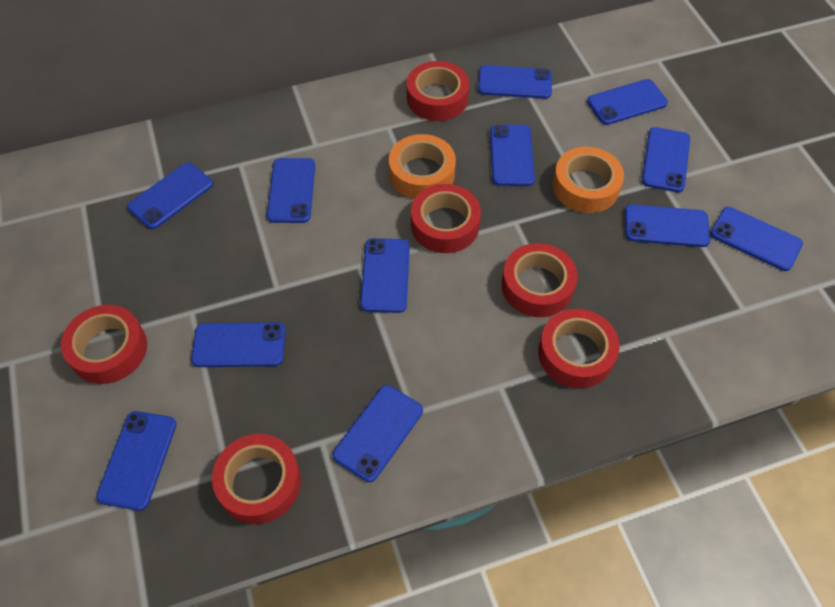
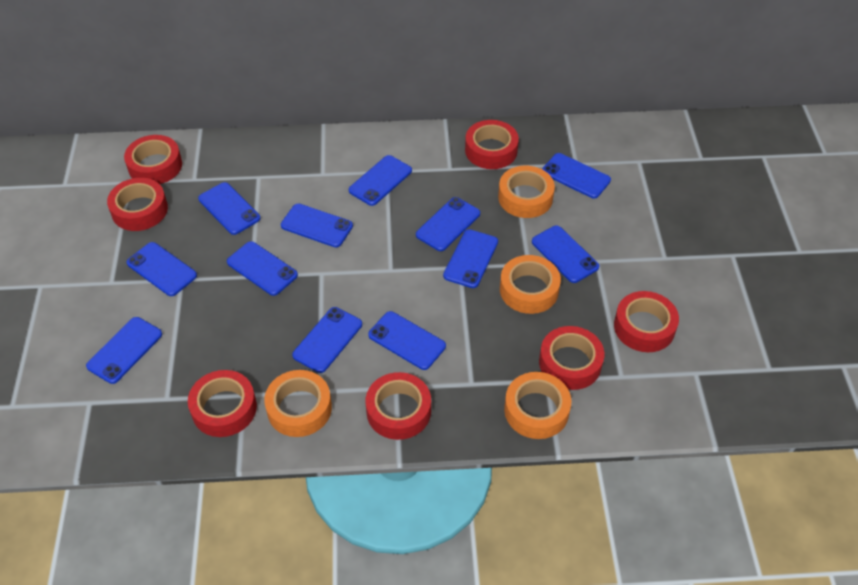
orange tape: 2 -> 4
red tape: 6 -> 7

